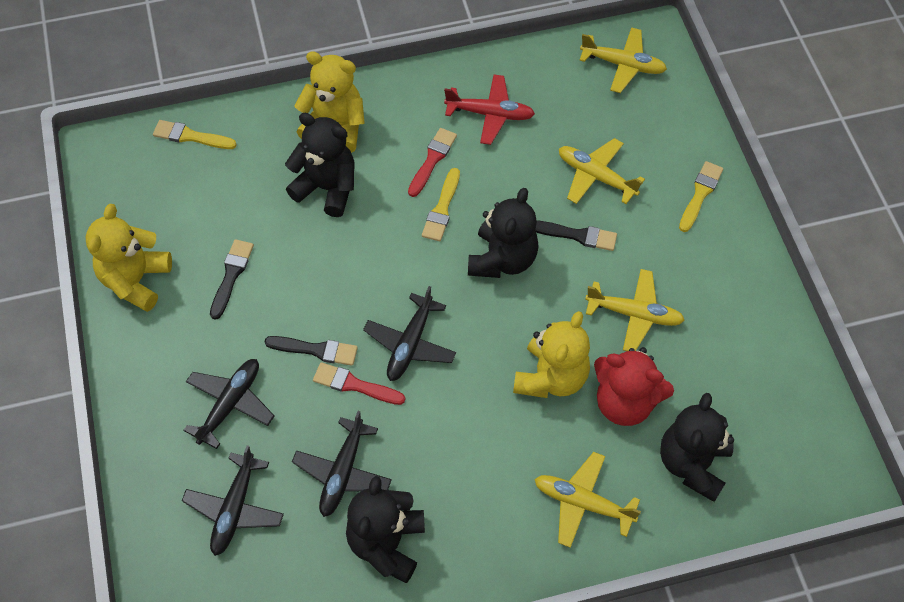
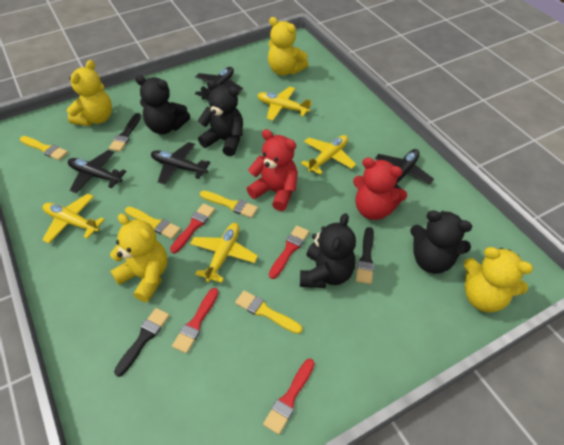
red brush: 2 -> 4
red plane: 1 -> 0
red teddy bear: 1 -> 2
yellow brush: 3 -> 4
yellow teddy bear: 3 -> 4

